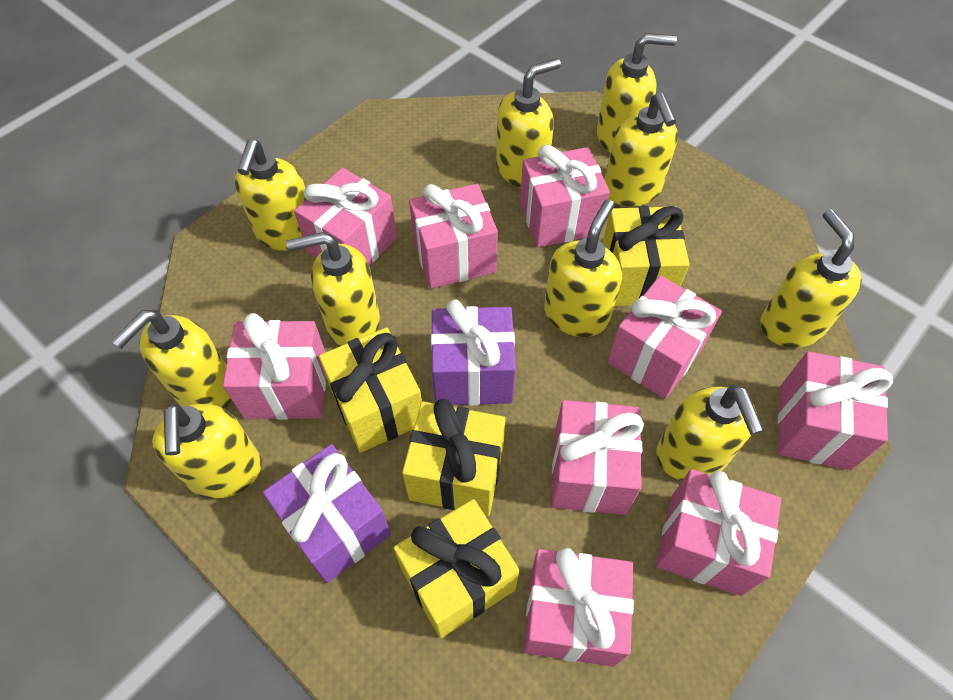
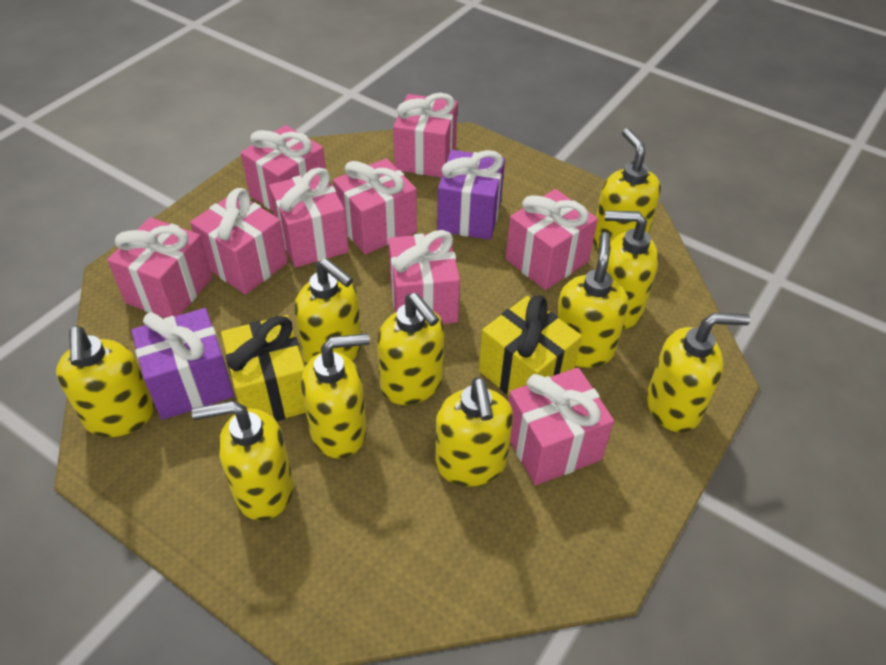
yellow gift: 4 -> 2

